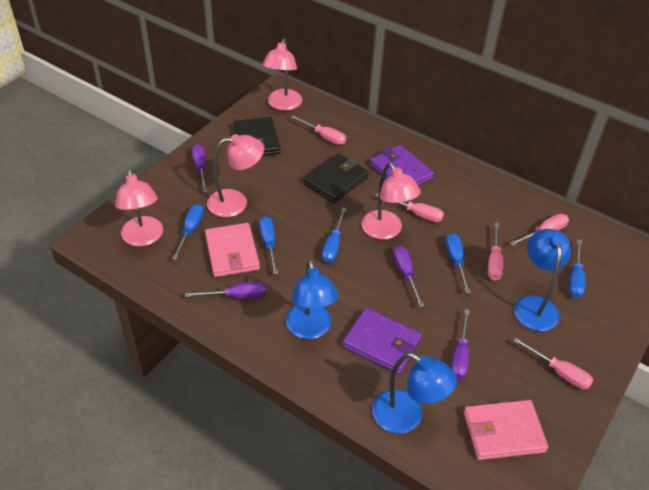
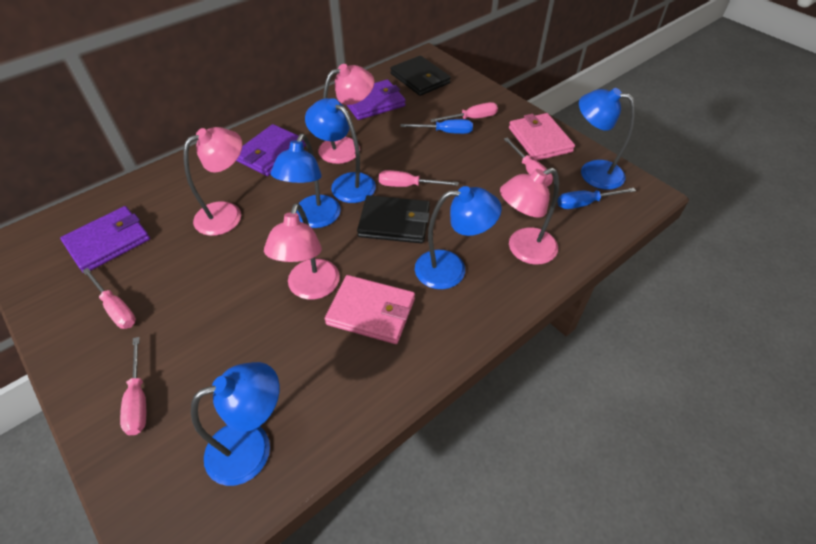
blue lamp: 3 -> 5
blue screwdriver: 5 -> 2
purple screwdriver: 4 -> 0
purple wallet: 2 -> 3

